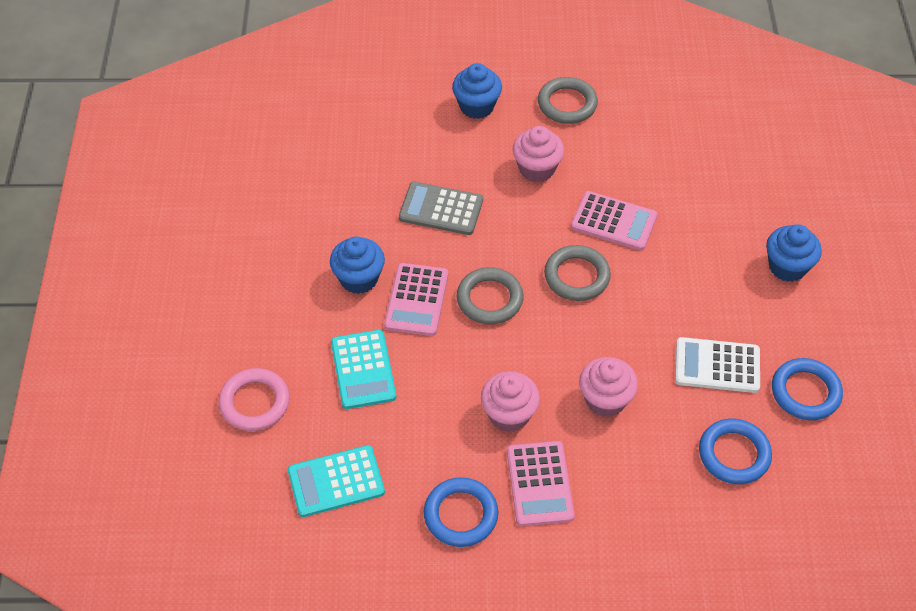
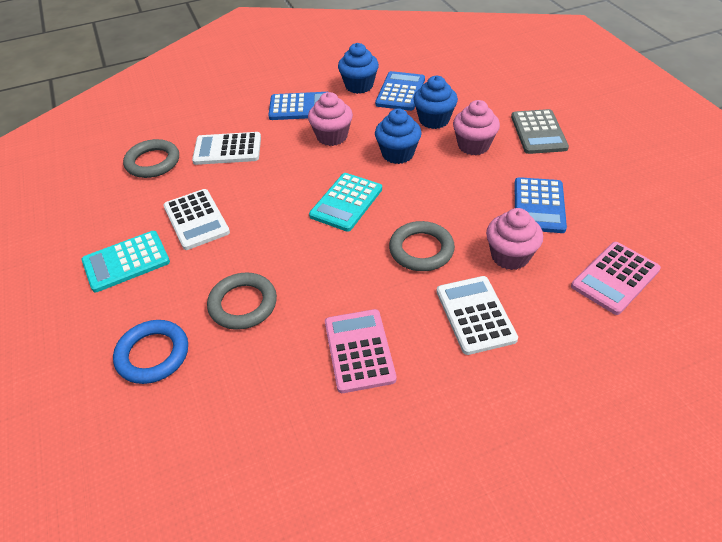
blue calculator: 0 -> 3
blue ring: 3 -> 1
pink calculator: 3 -> 2
pink ring: 1 -> 0
white calculator: 1 -> 3

